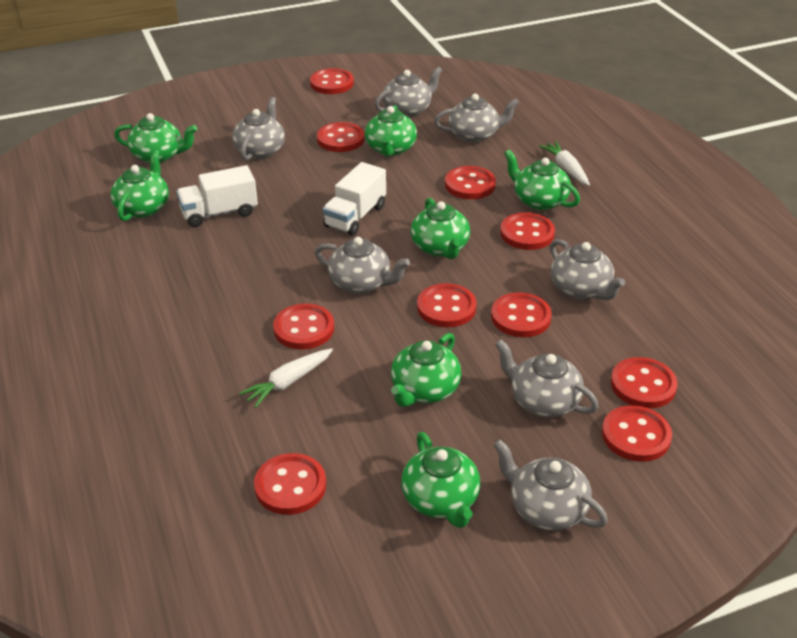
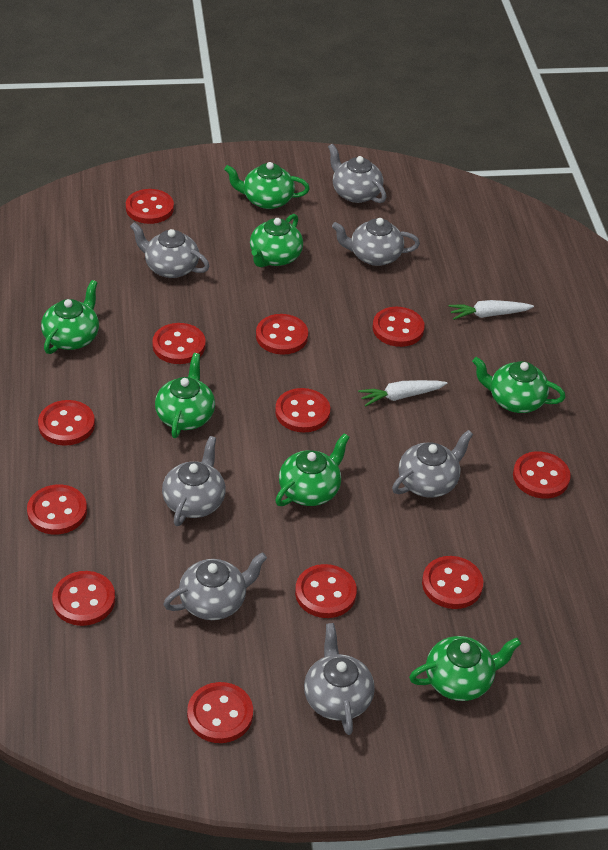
red button: 10 -> 12
white truck: 2 -> 0

